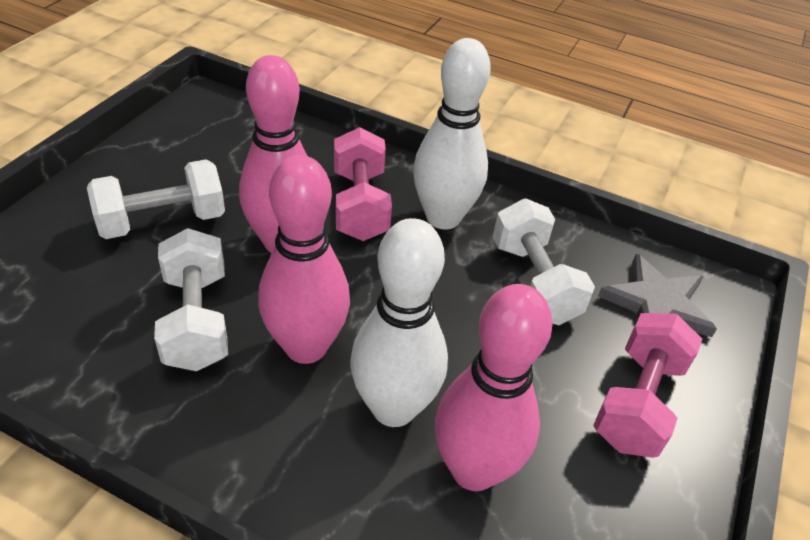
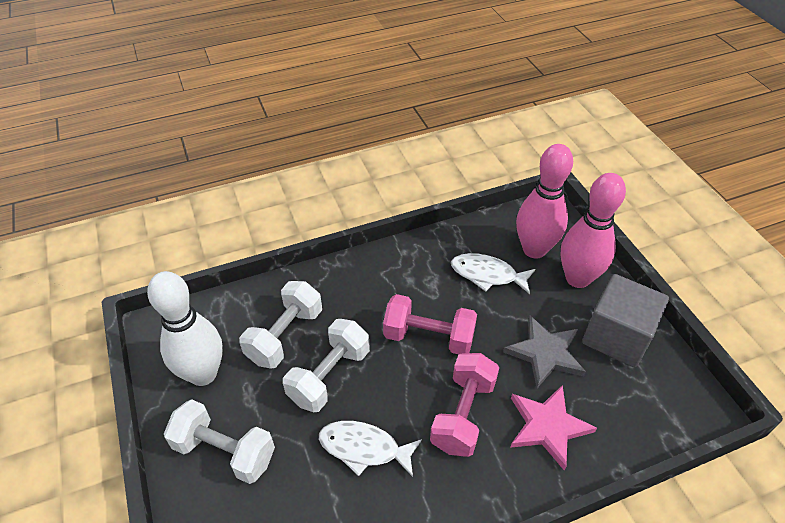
grey cube: 0 -> 1
pink bowling pin: 3 -> 2
pink star: 0 -> 1
white bowling pin: 2 -> 1
white fish: 0 -> 2

